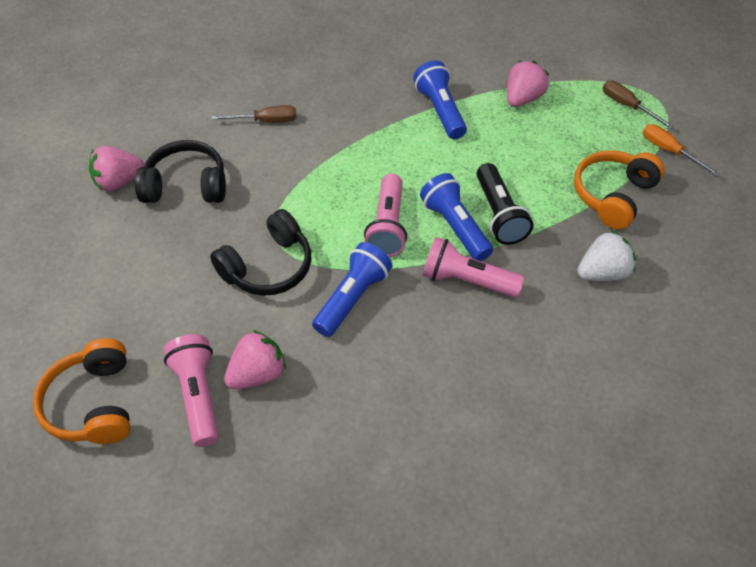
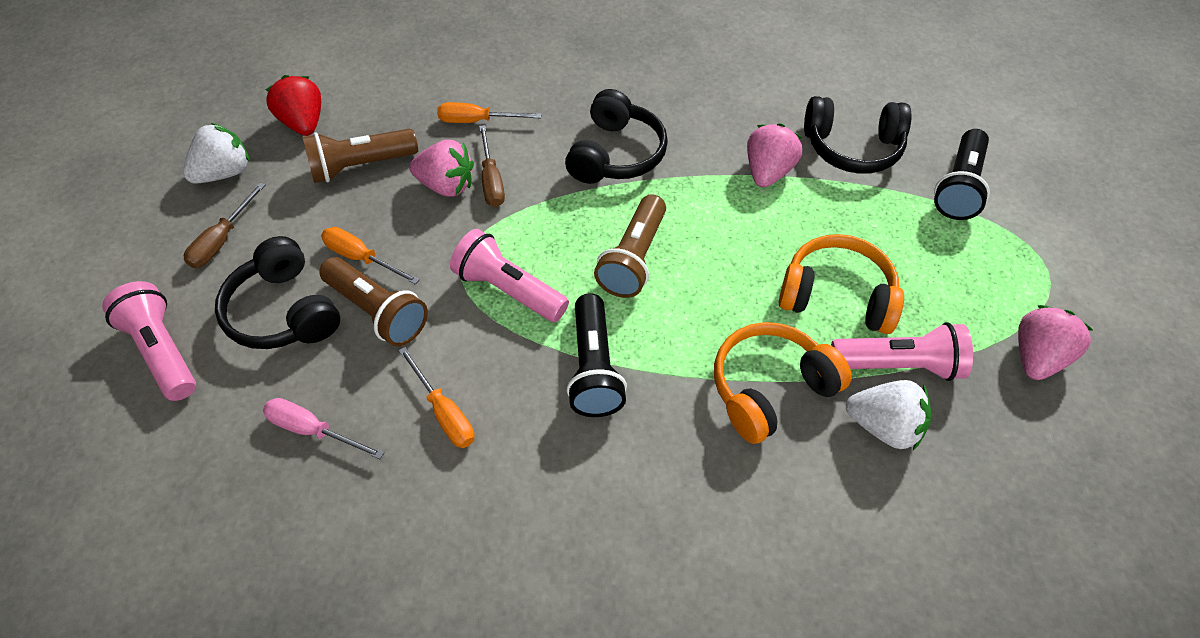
black flashlight: 1 -> 2
black headphones: 2 -> 3
blue flashlight: 3 -> 0
brown flashlight: 0 -> 3
orange screwdriver: 1 -> 3
pink screwdriver: 0 -> 1
red strawberry: 0 -> 1
white strawberry: 1 -> 2

